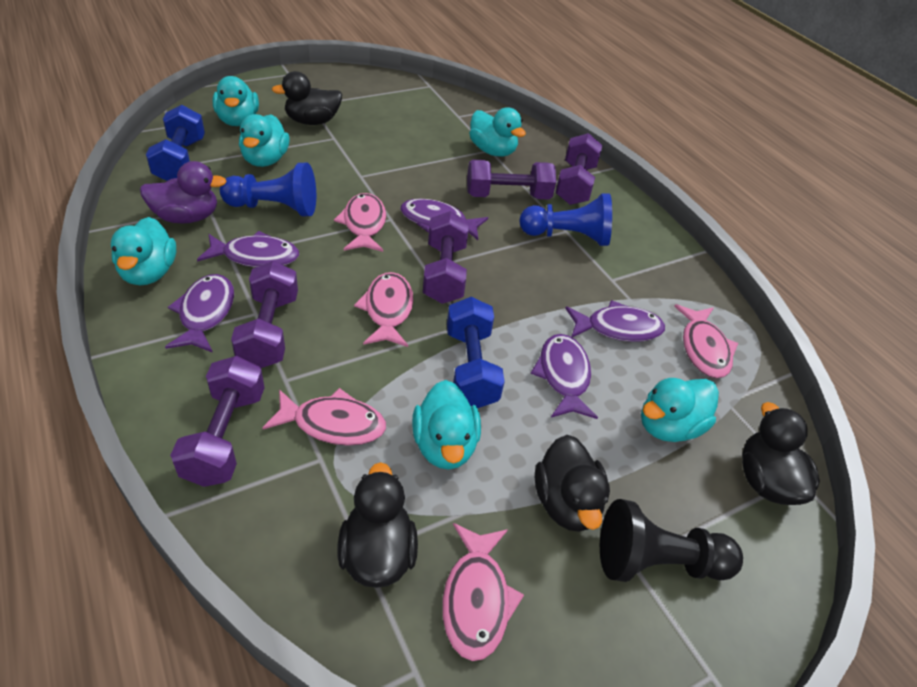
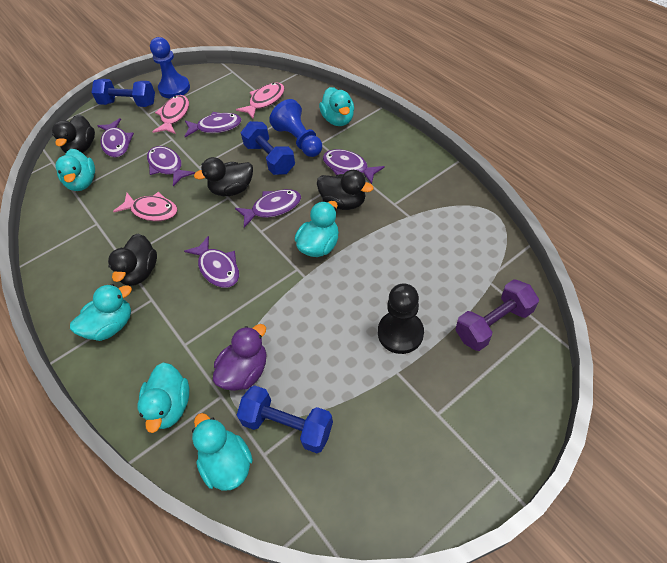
blue dumbbell: 2 -> 3
pink fish: 5 -> 3
purple dumbbell: 5 -> 1
purple fish: 5 -> 6

